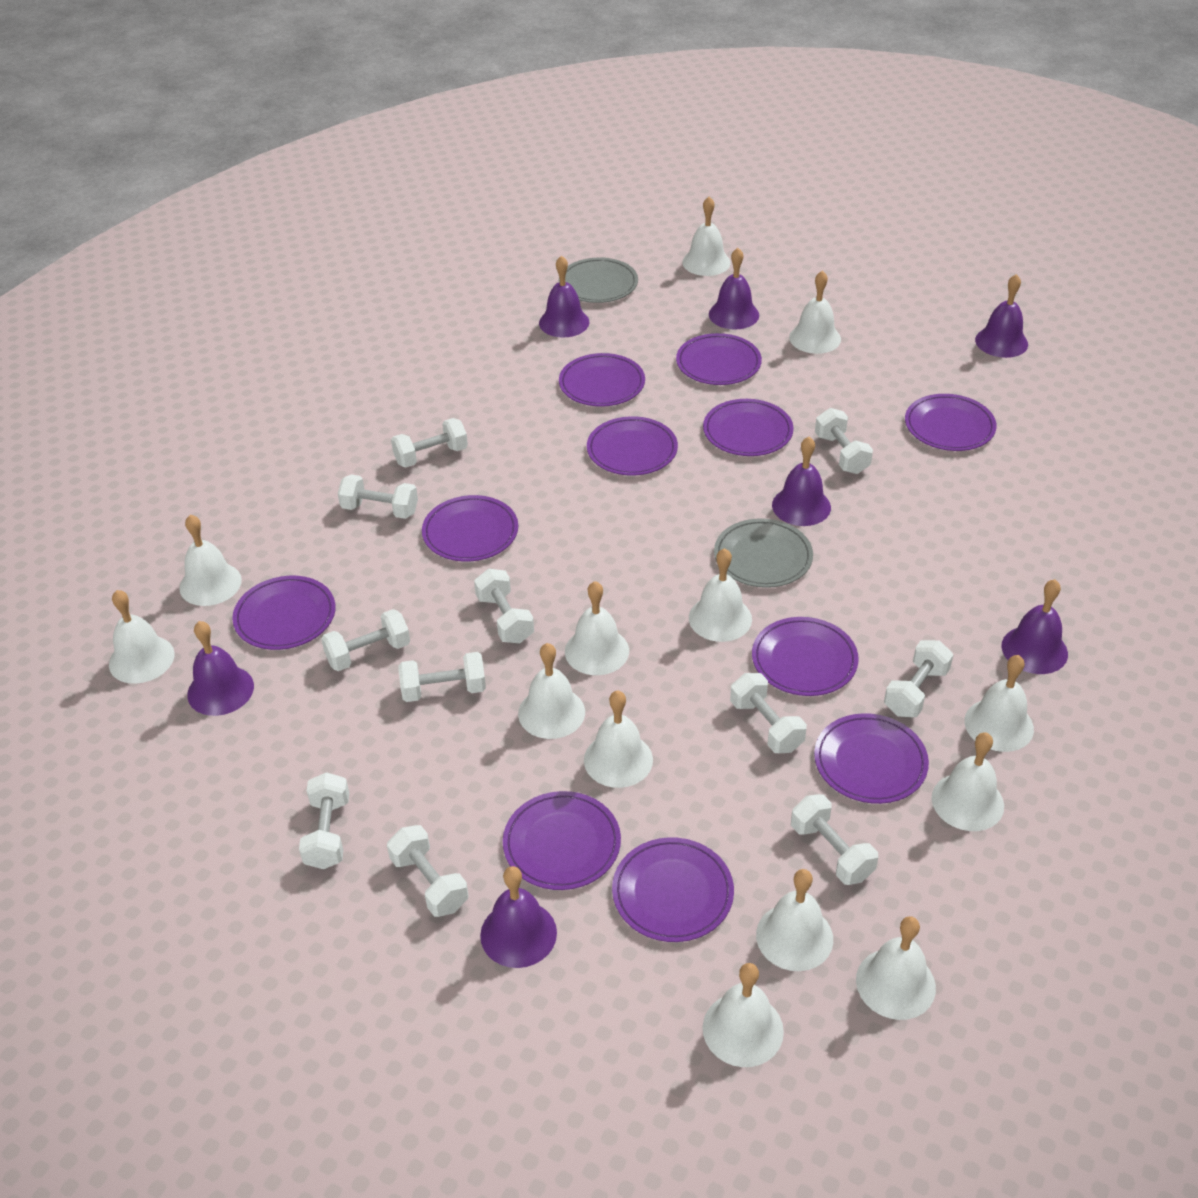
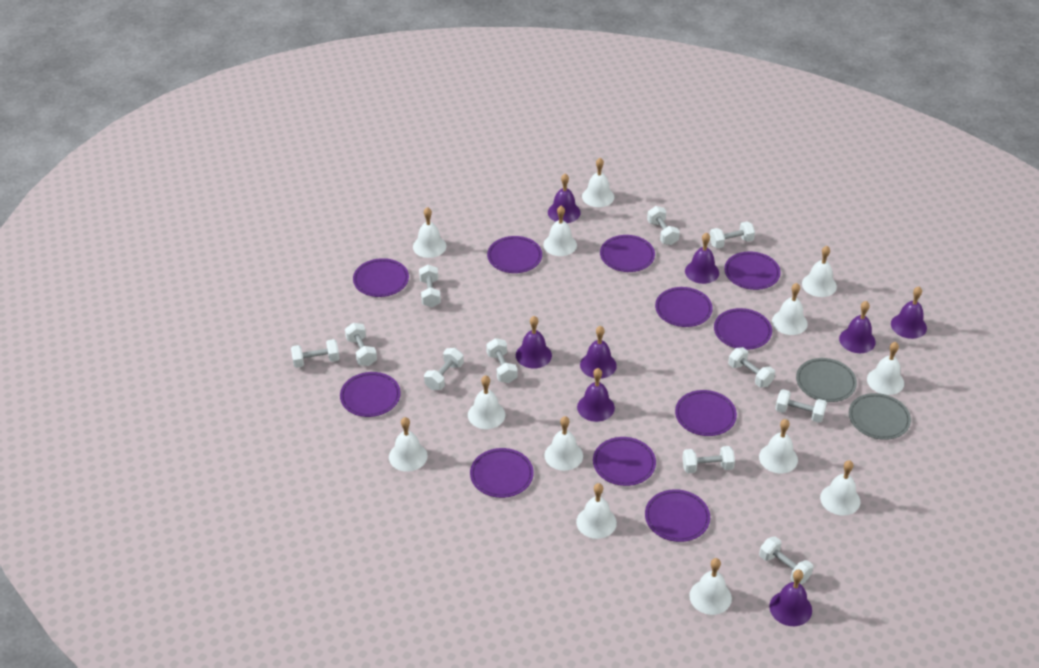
purple bell: 7 -> 8

